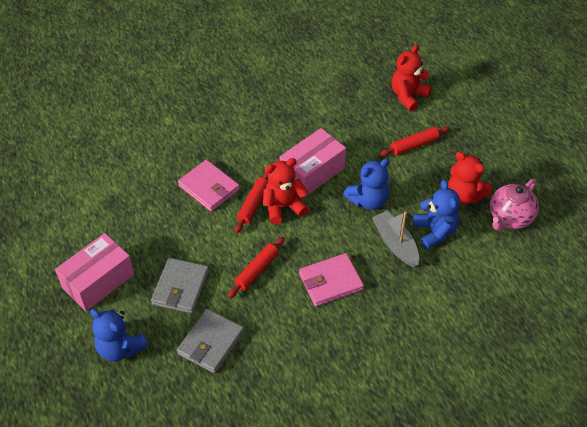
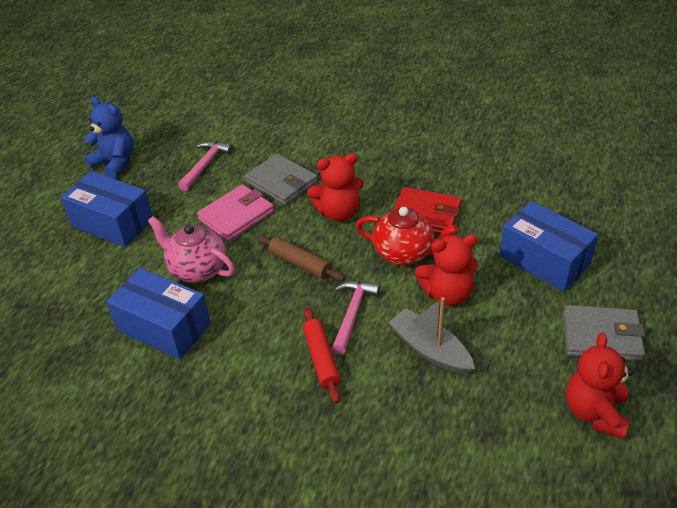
blue box: 0 -> 3
blue teddy bear: 3 -> 1
brown rolling pin: 0 -> 1
pink box: 2 -> 0
pink hammer: 0 -> 2
pink wallet: 2 -> 1
red rolling pin: 3 -> 1
red teapot: 0 -> 1
red wallet: 0 -> 1

